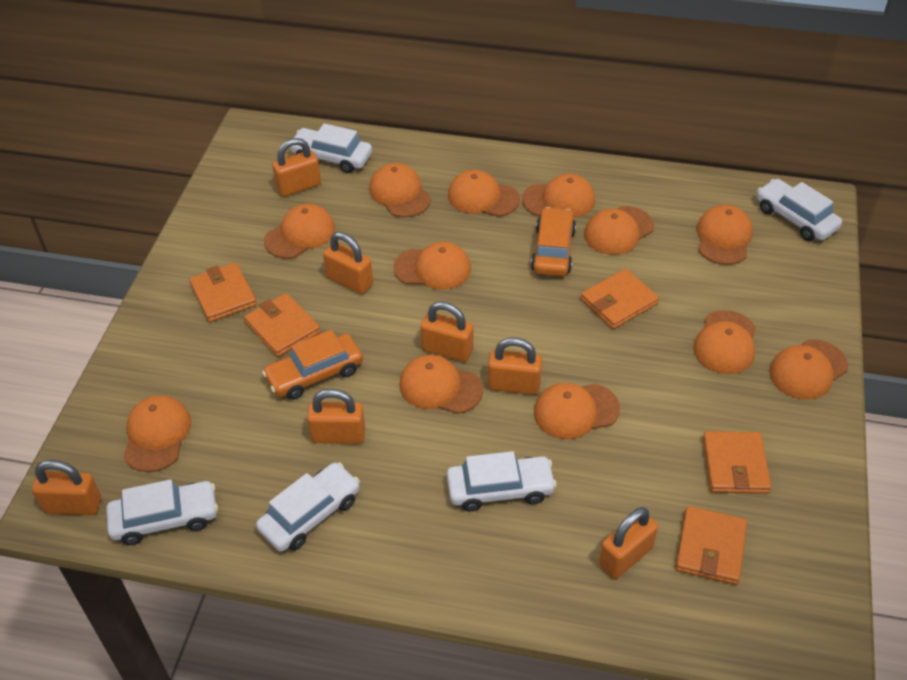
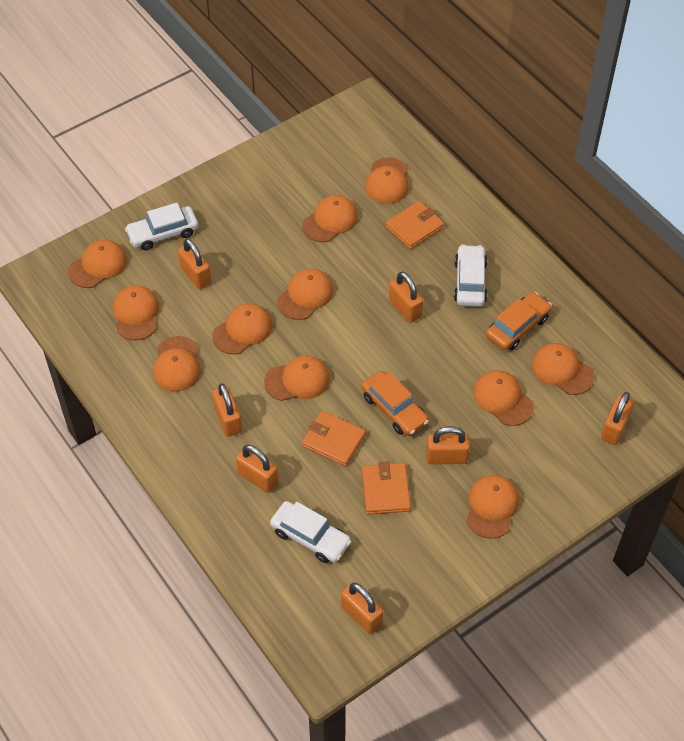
orange cap: 12 -> 11
orange wallet: 5 -> 3
white car: 5 -> 3

